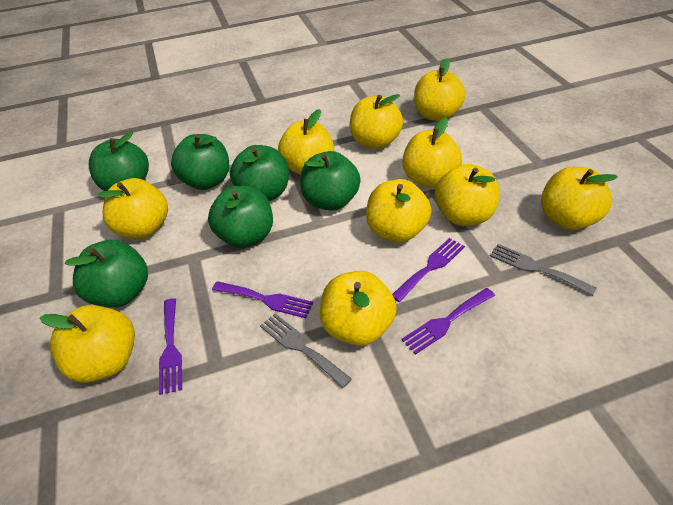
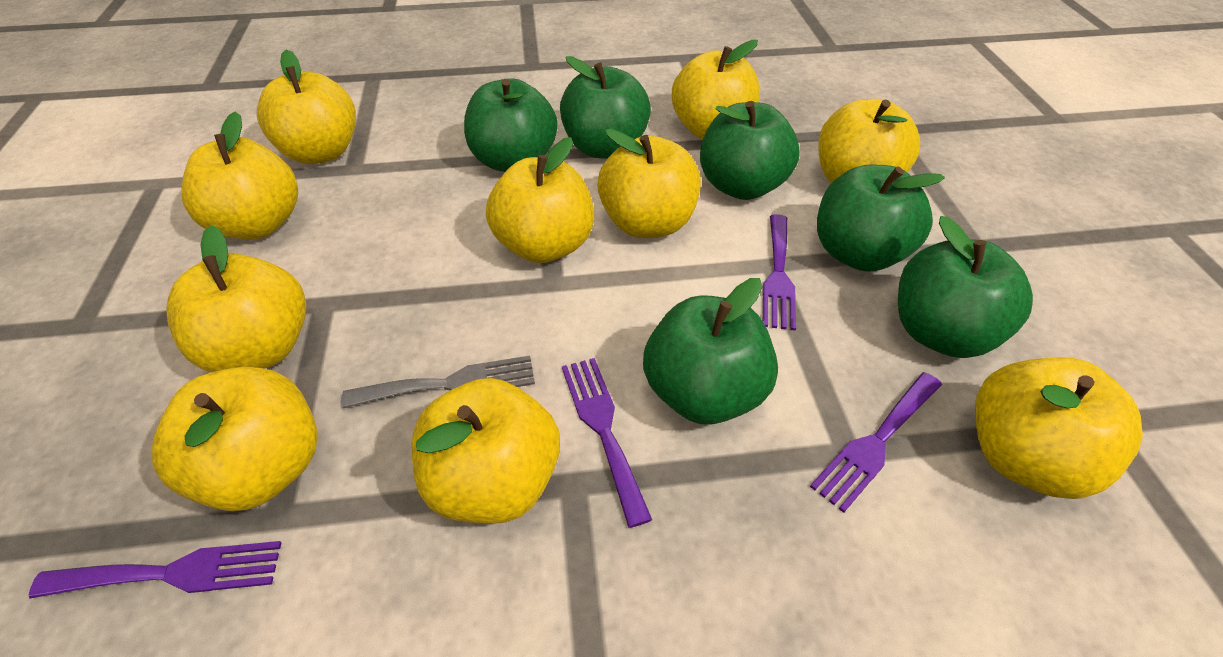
grey fork: 2 -> 1

